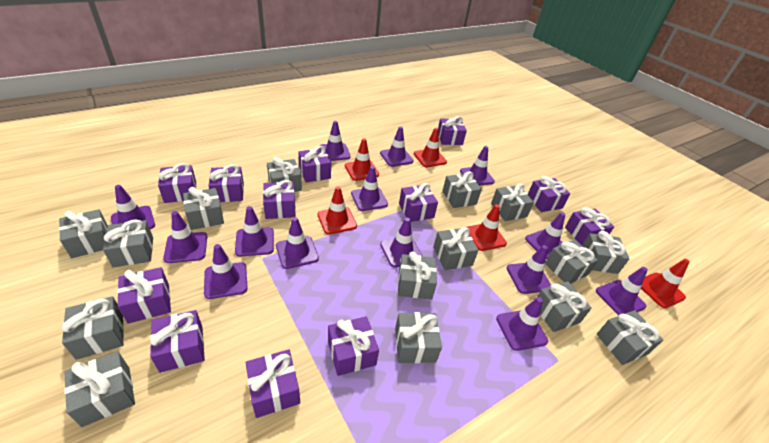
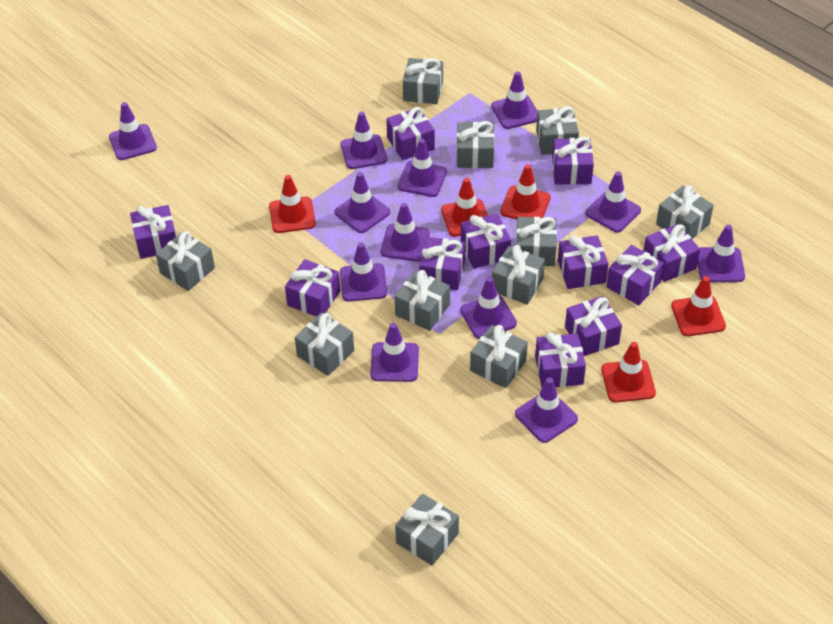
grey gift: 15 -> 11
purple gift: 12 -> 11
purple traffic cone: 14 -> 12

